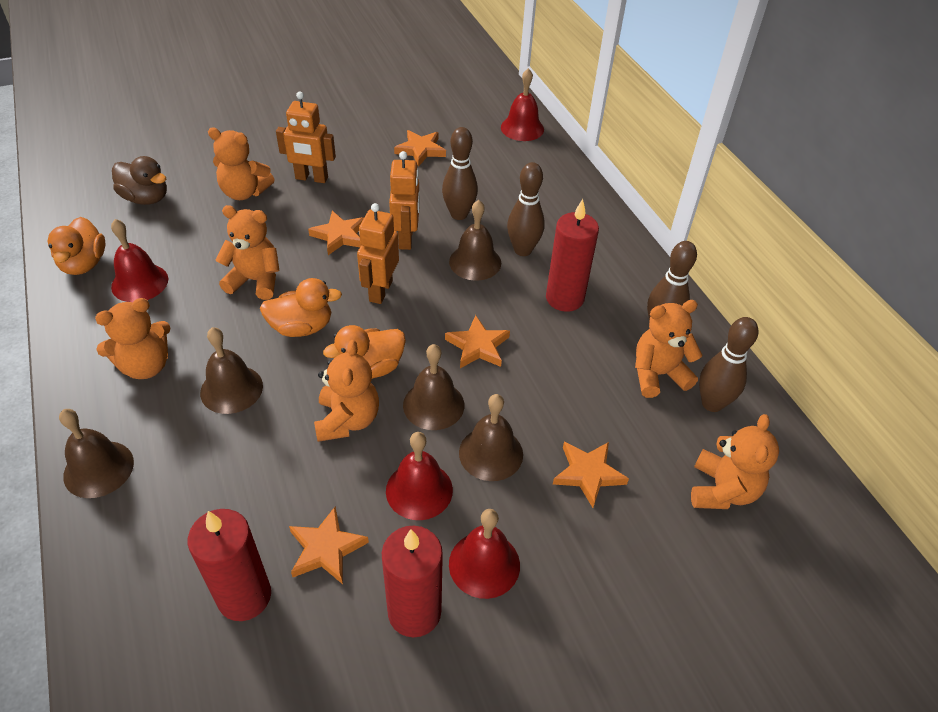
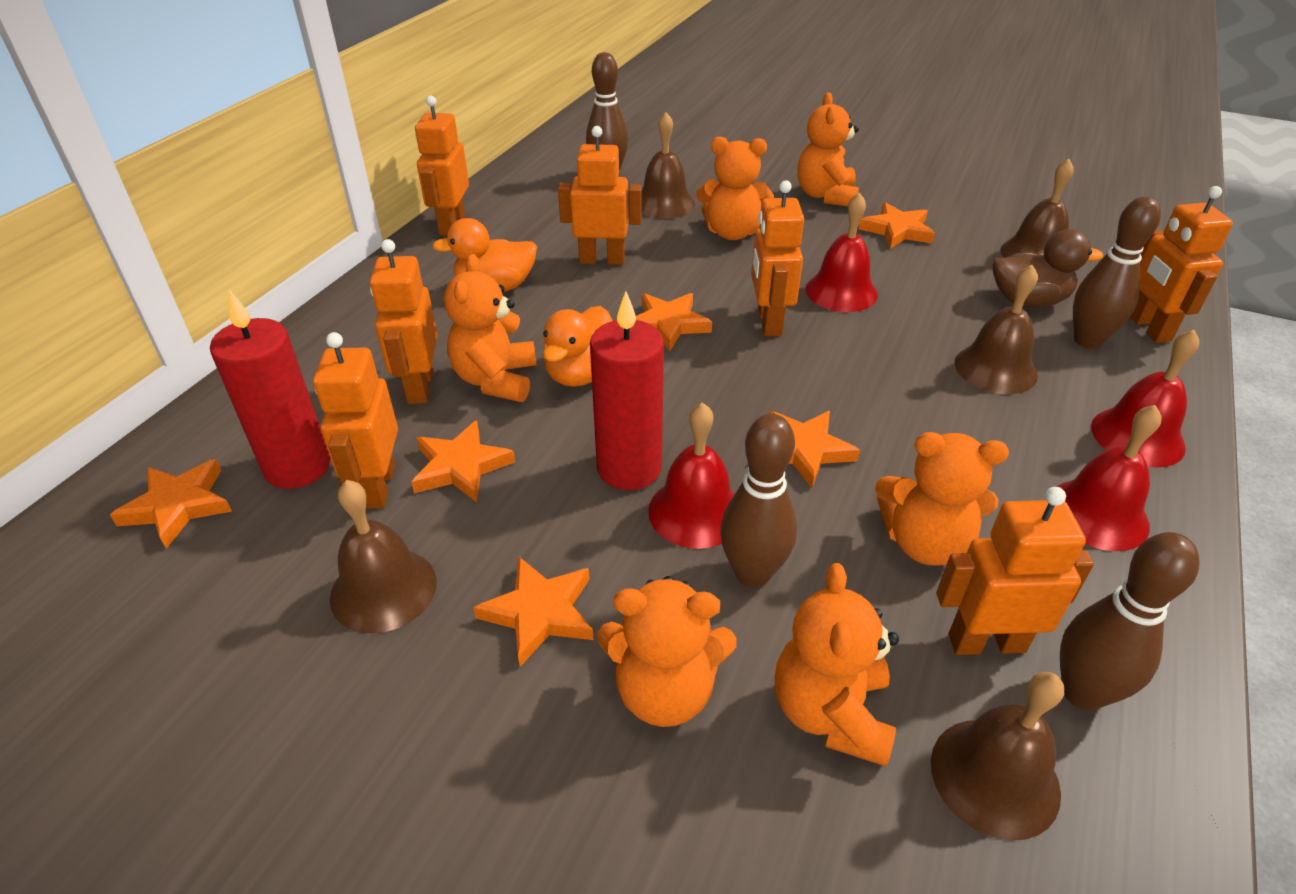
orange duck: 3 -> 2
orange robot: 3 -> 7
orange star: 5 -> 6
red candle: 3 -> 2

